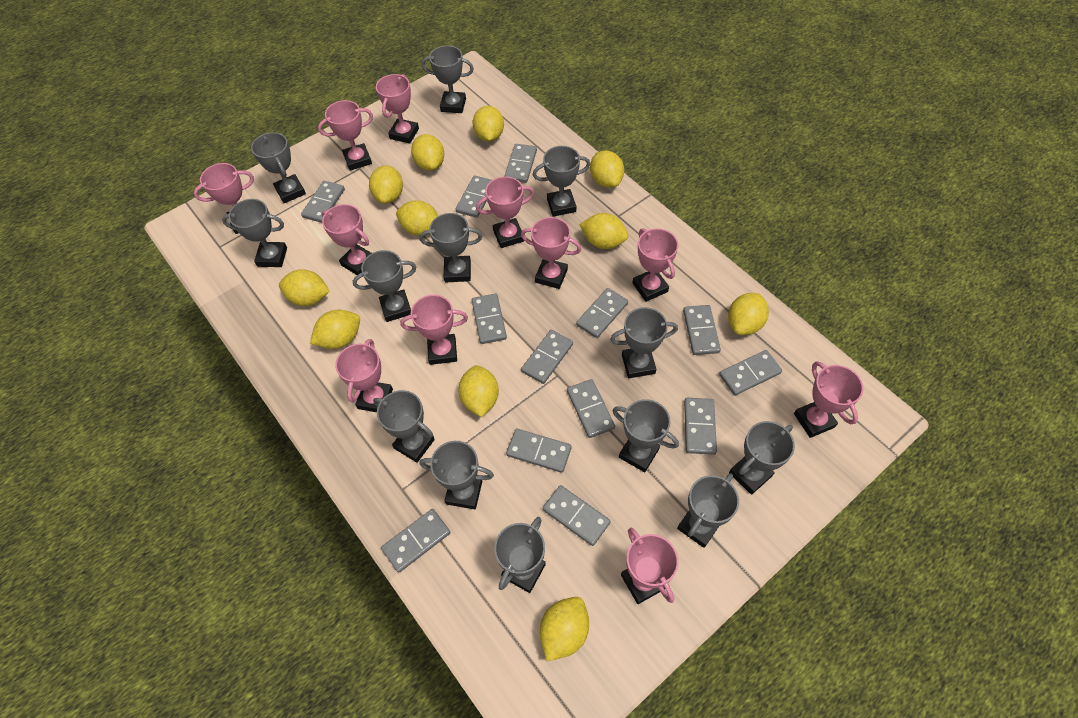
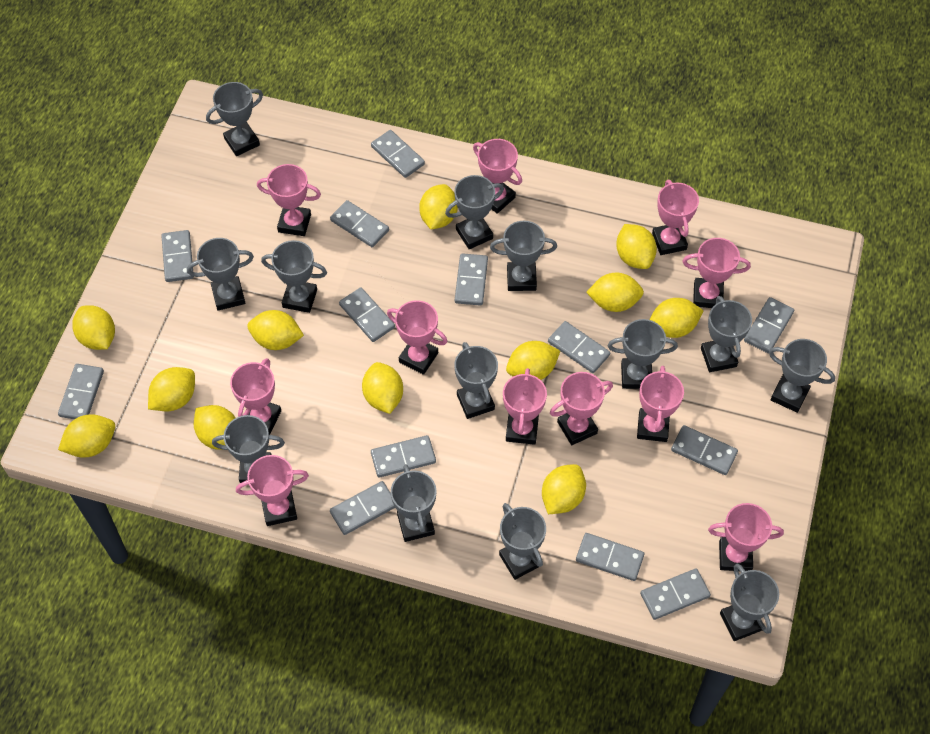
yellow lemon: 11 -> 12

